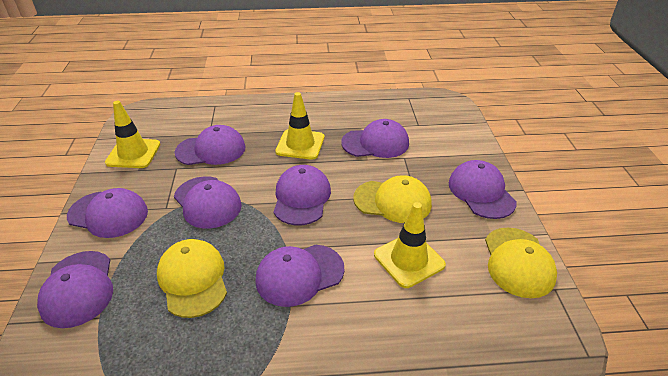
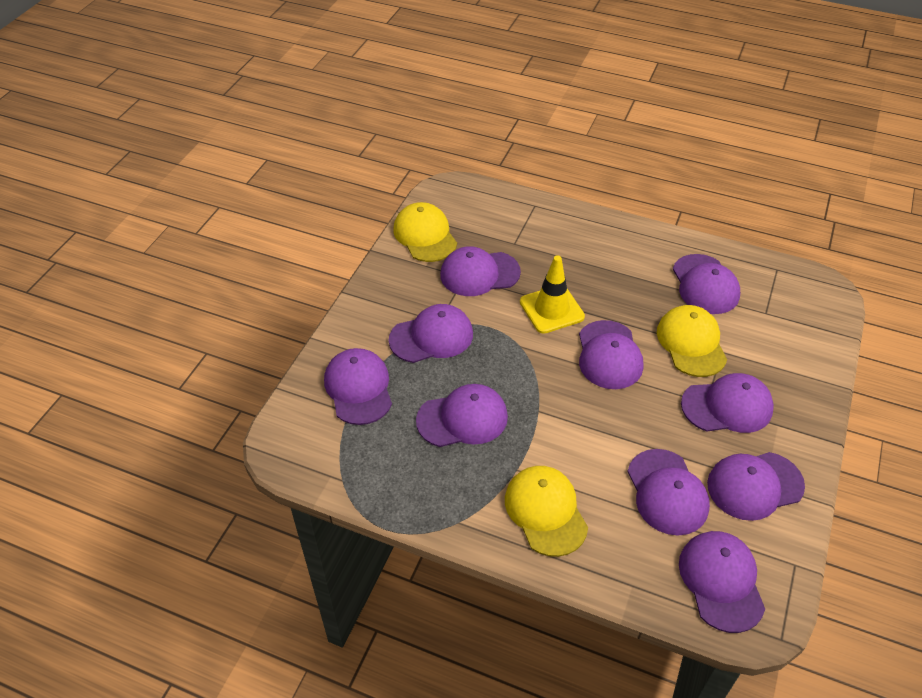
purple cap: 8 -> 10
yellow traffic cone: 3 -> 1

